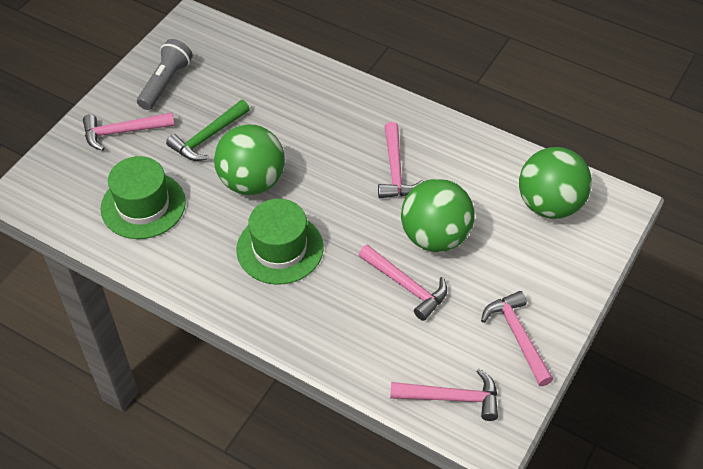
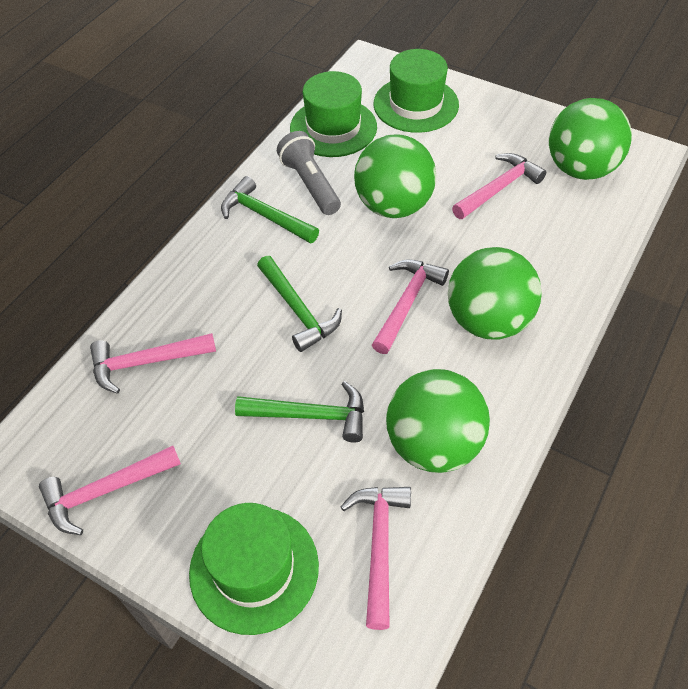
green ball: 3 -> 4
green hammer: 1 -> 3
green hat: 2 -> 3

